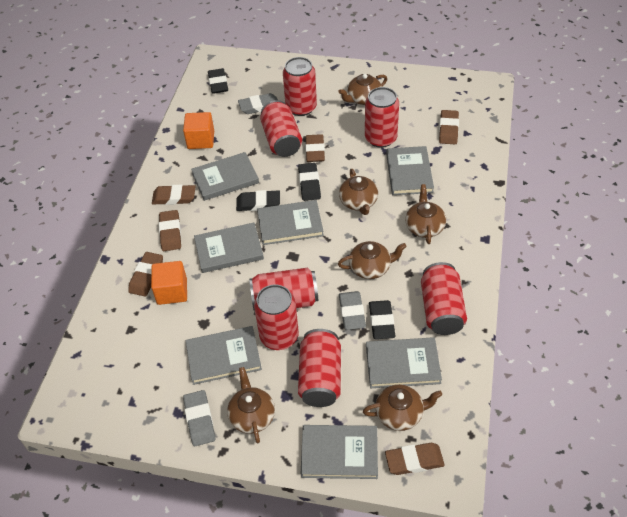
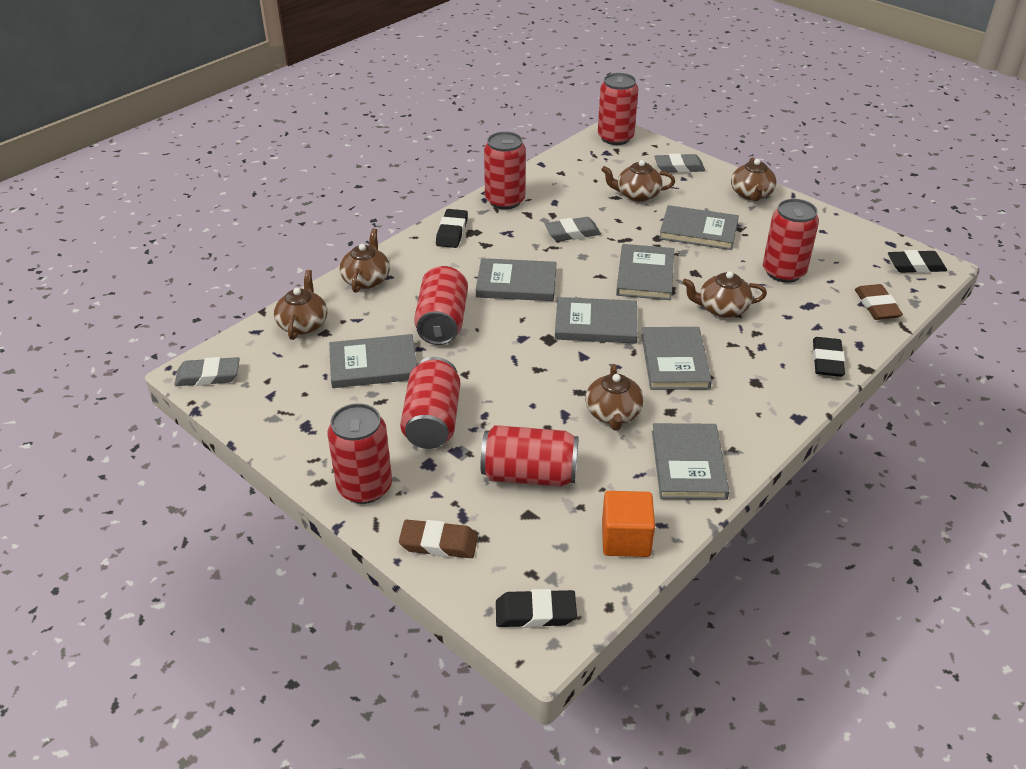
brown eraser: 6 -> 2
orange cube: 2 -> 1

